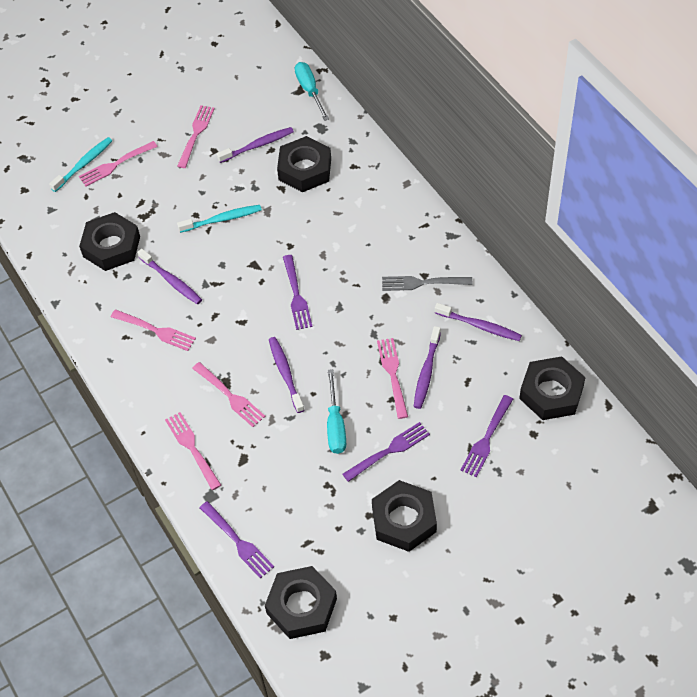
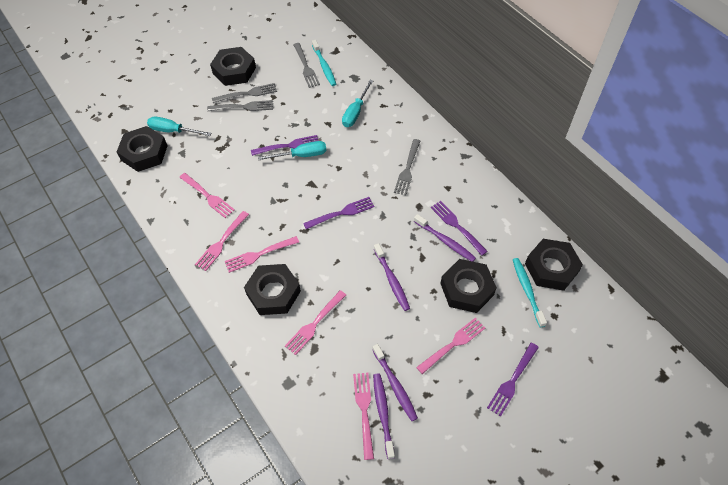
grey fork: 1 -> 4
purple toothbrush: 5 -> 4
turquoise screwdriver: 2 -> 3

